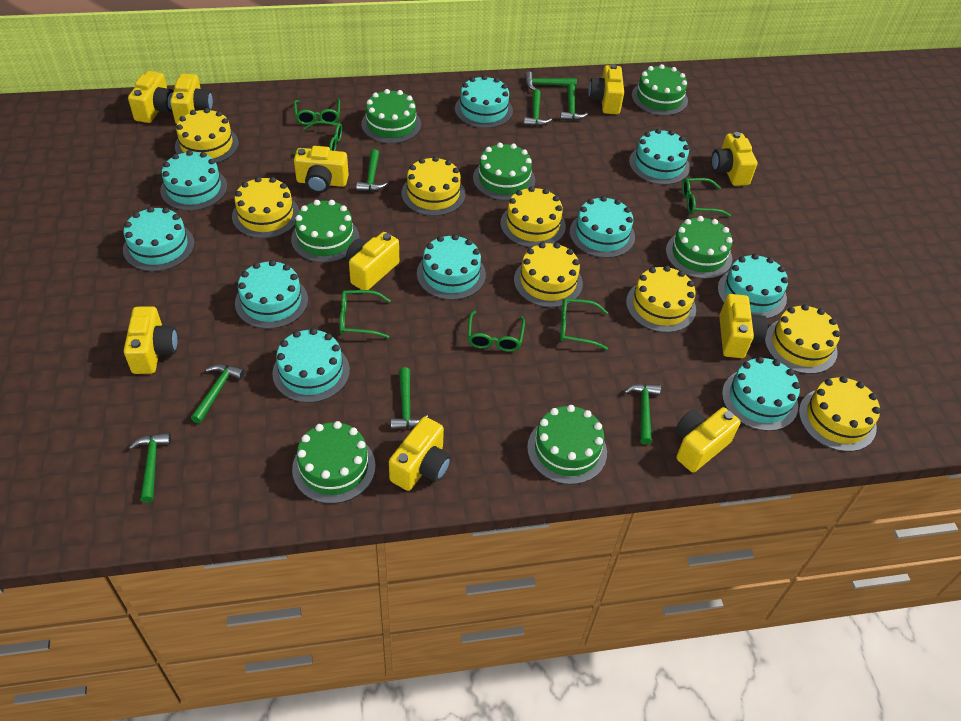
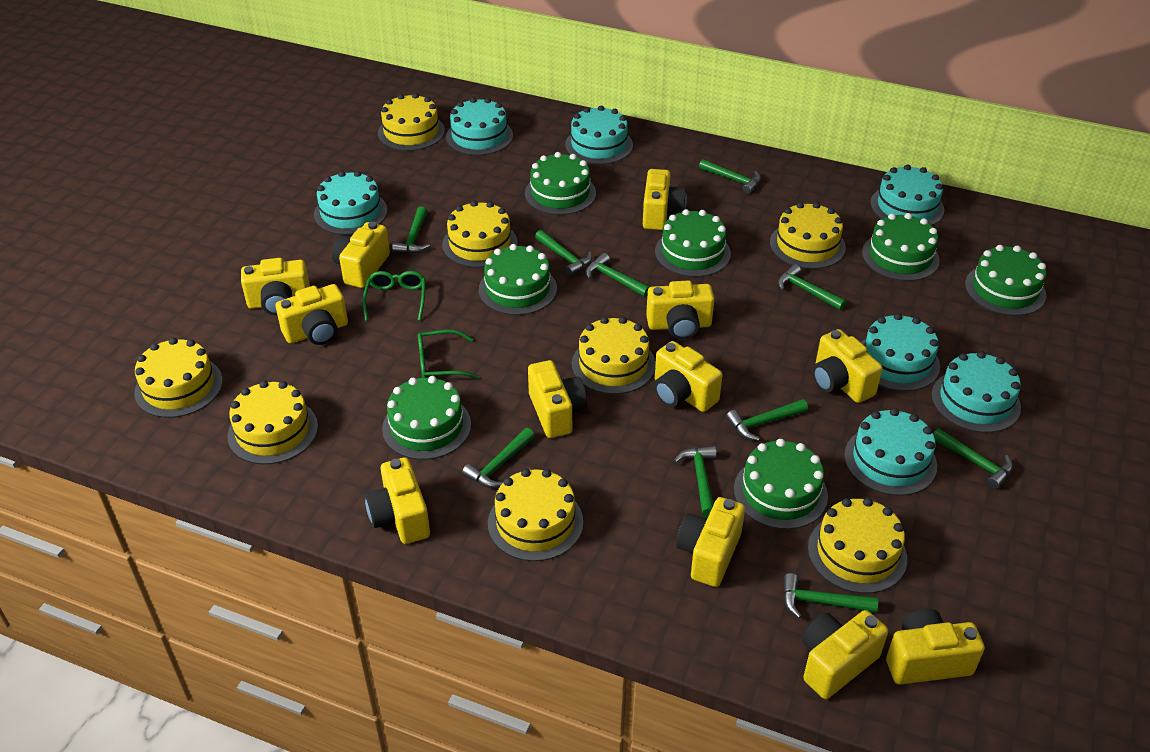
green glasses: 6 -> 2
green hammer: 8 -> 10
turquoise cake: 10 -> 7
yellow camera: 10 -> 12

